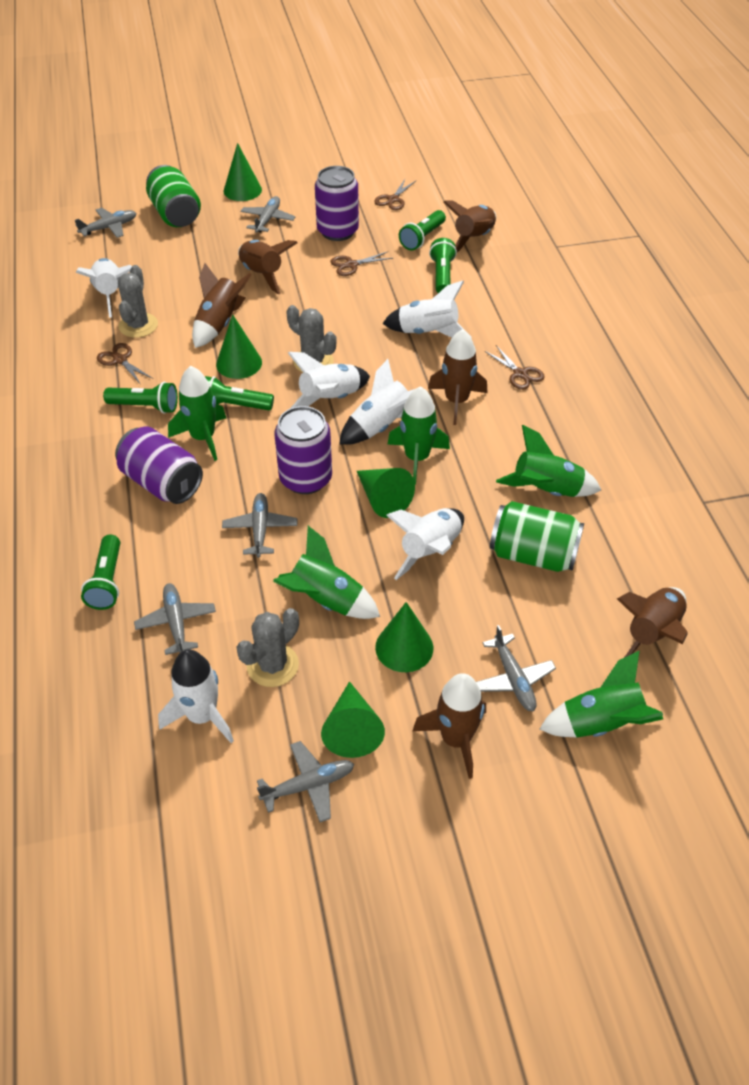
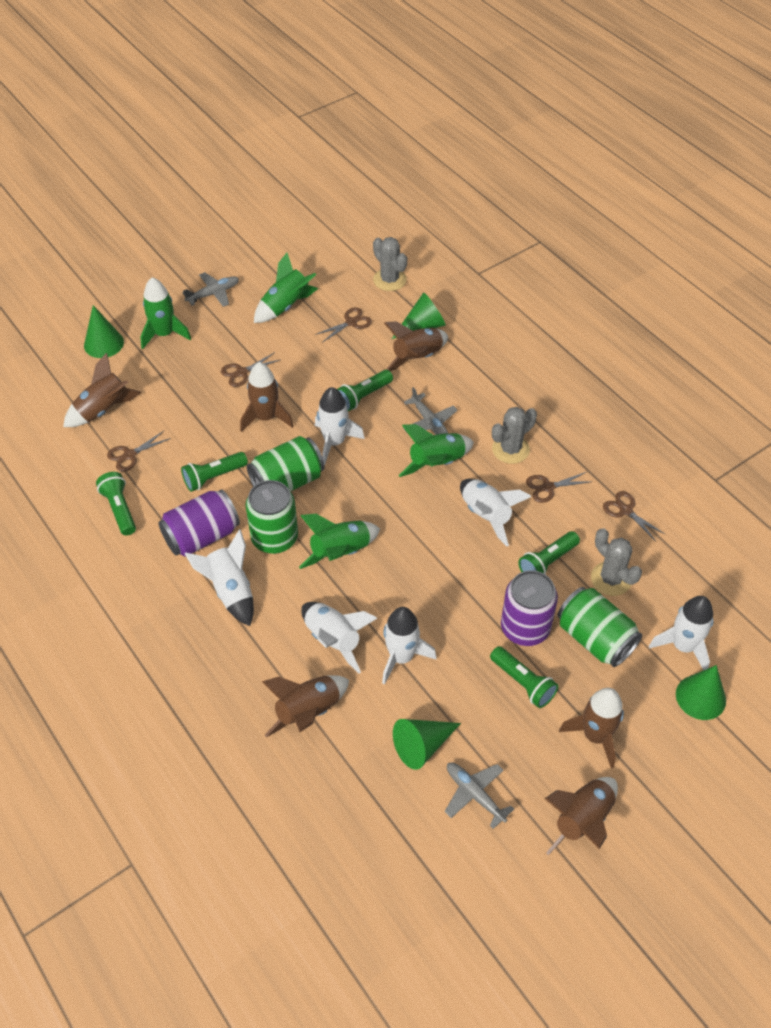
brown scissors: 4 -> 5
green can: 2 -> 3
green cone: 5 -> 4
green rocket: 5 -> 4
grey plane: 6 -> 3
purple can: 3 -> 2

